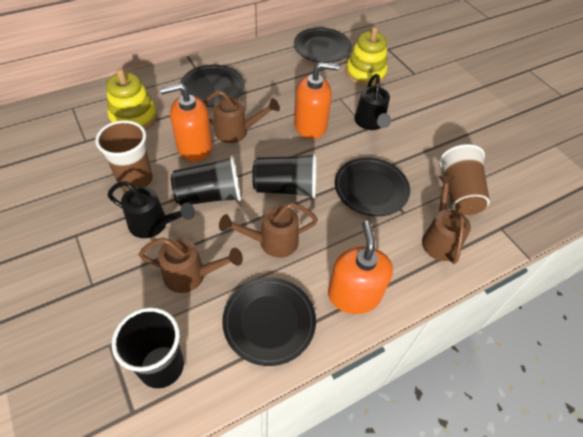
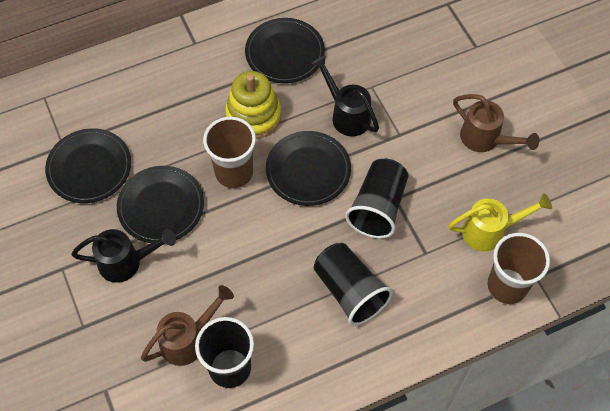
brown watering can: 4 -> 2
orange soap dispenser: 3 -> 0
yellow stacking toy: 2 -> 1
yellow watering can: 0 -> 1

